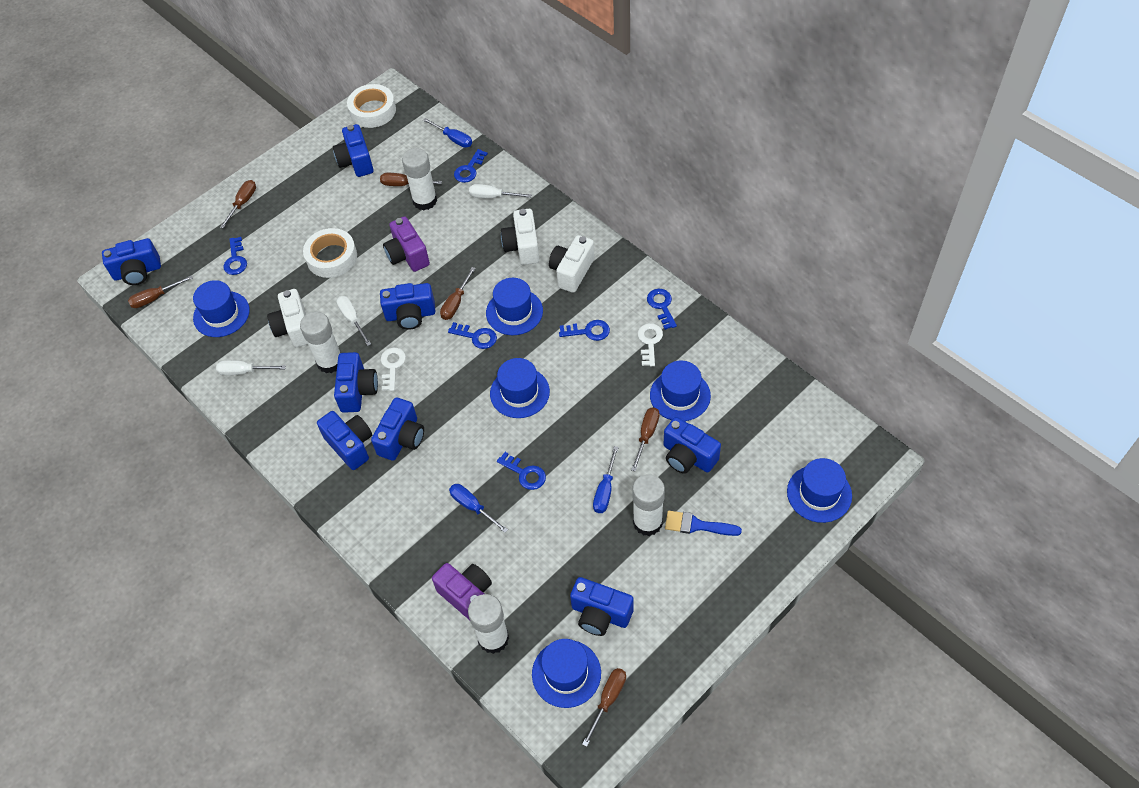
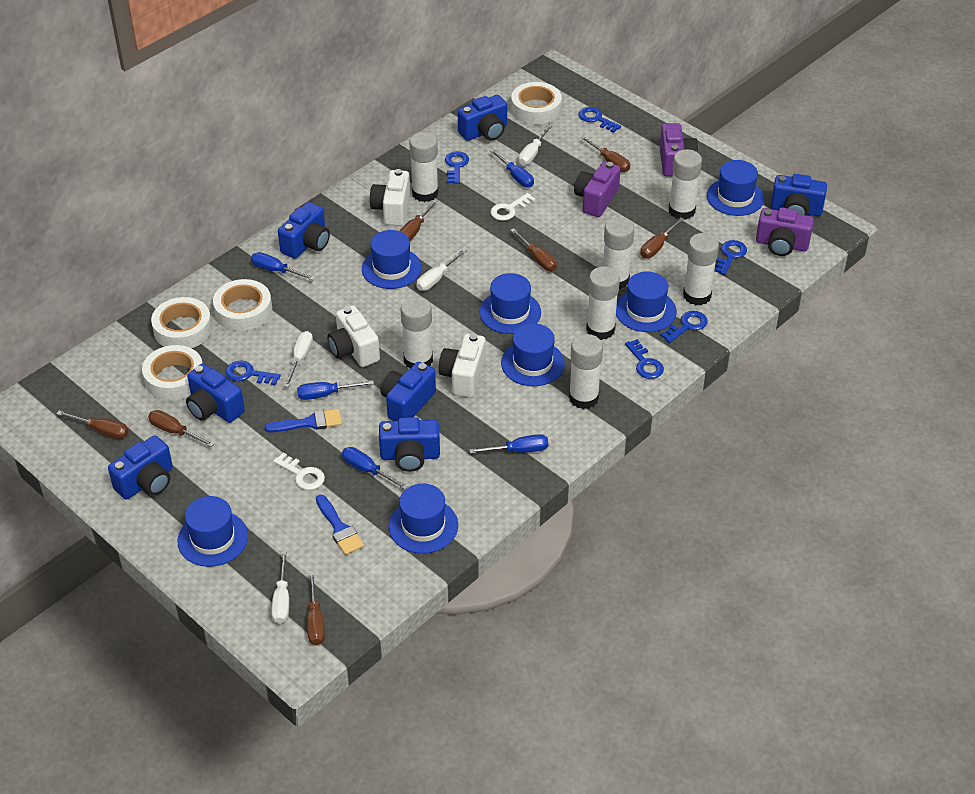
blue brush: 1 -> 2
blue camera: 8 -> 7
blue hat: 6 -> 7
blue screwdriver: 3 -> 5
brown screwdriver: 6 -> 7
purple camera: 2 -> 3
white glue stick: 4 -> 7
white screwdriver: 3 -> 4
white tape: 2 -> 4

